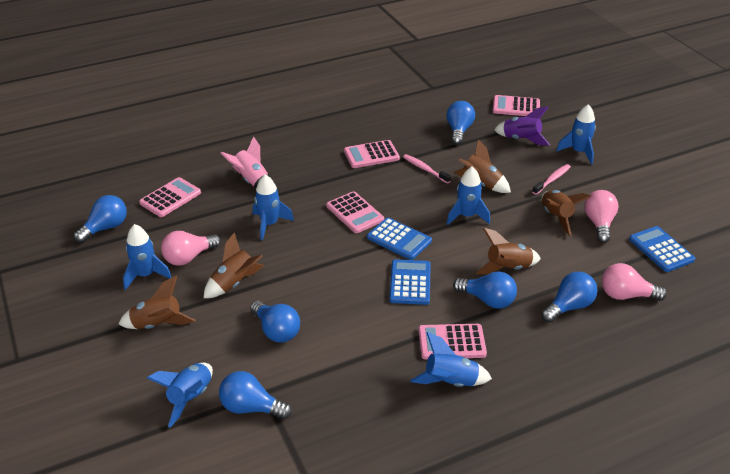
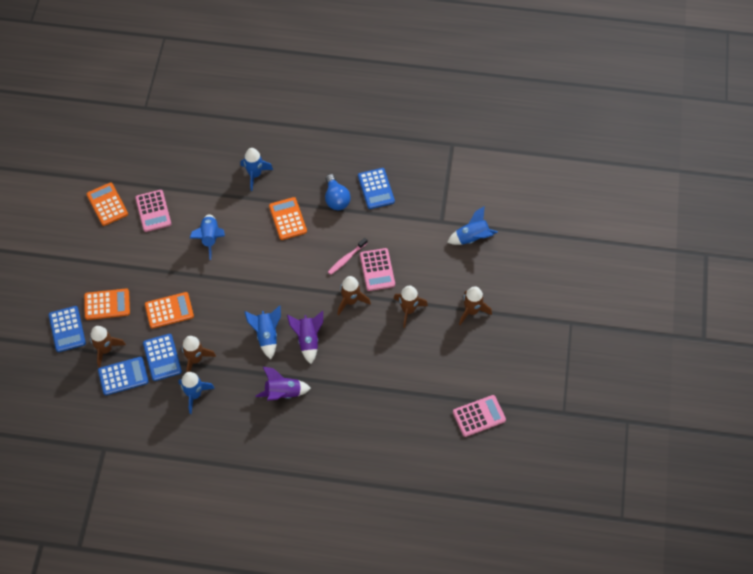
blue calculator: 3 -> 4
blue light bulb: 6 -> 1
blue rocket: 6 -> 5
orange calculator: 0 -> 4
pink calculator: 5 -> 3
pink light bulb: 3 -> 0
pink rocket: 1 -> 0
pink toothbrush: 2 -> 1
purple rocket: 1 -> 2

